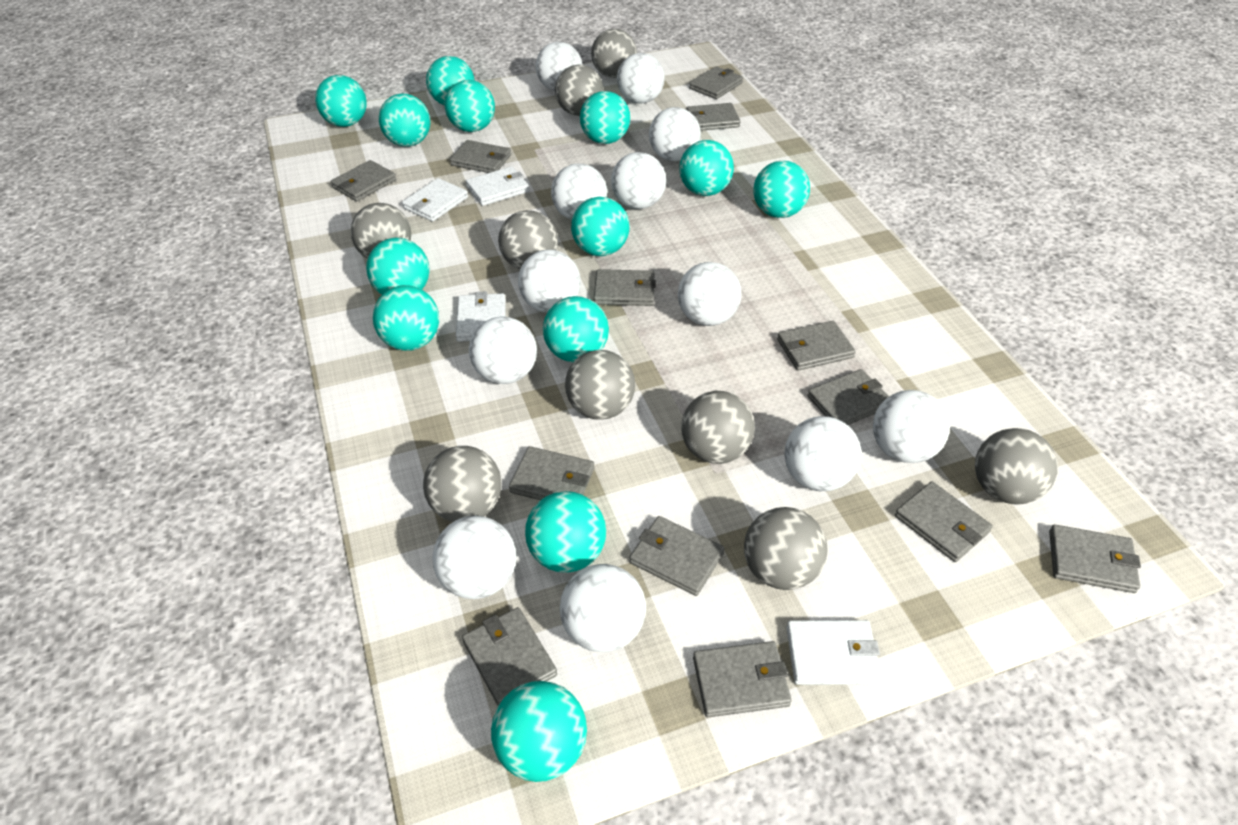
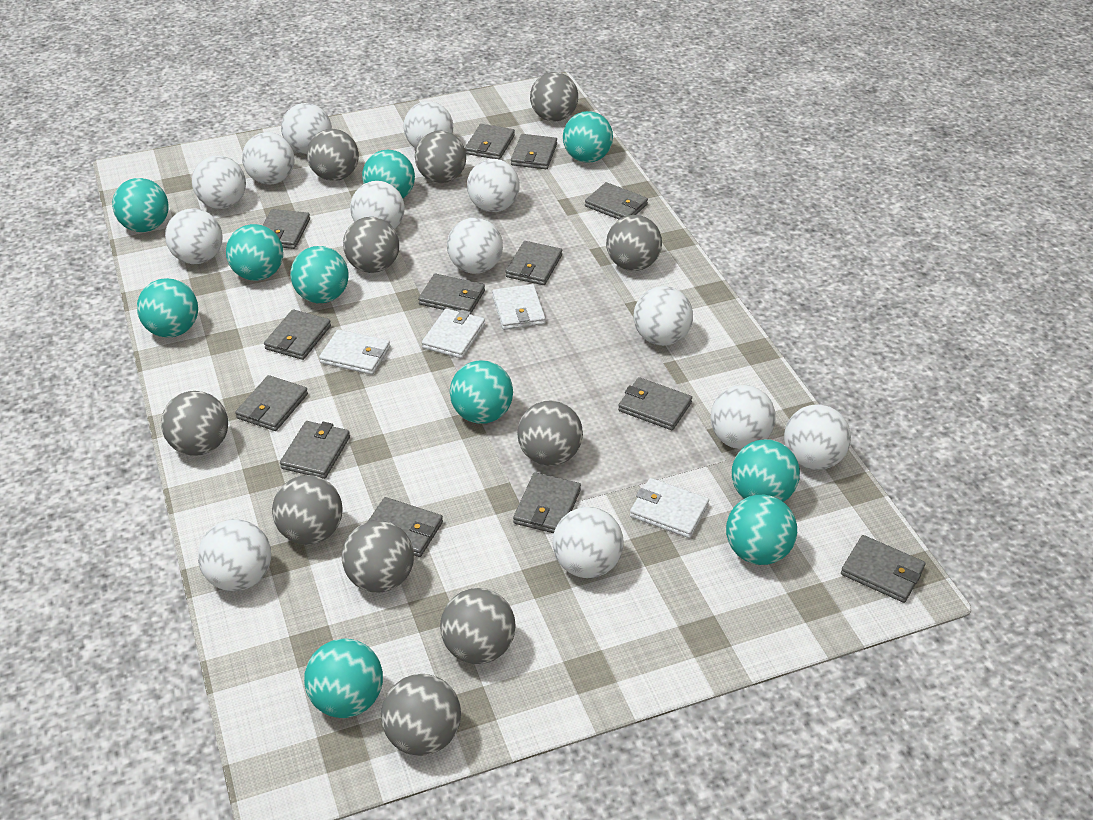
grey ball: 9 -> 11
turquoise ball: 13 -> 10
white ball: 12 -> 13

